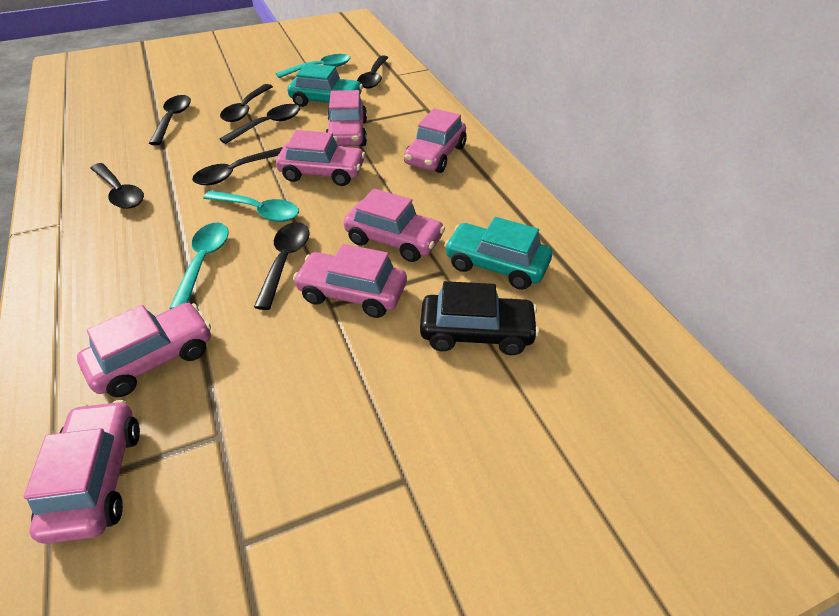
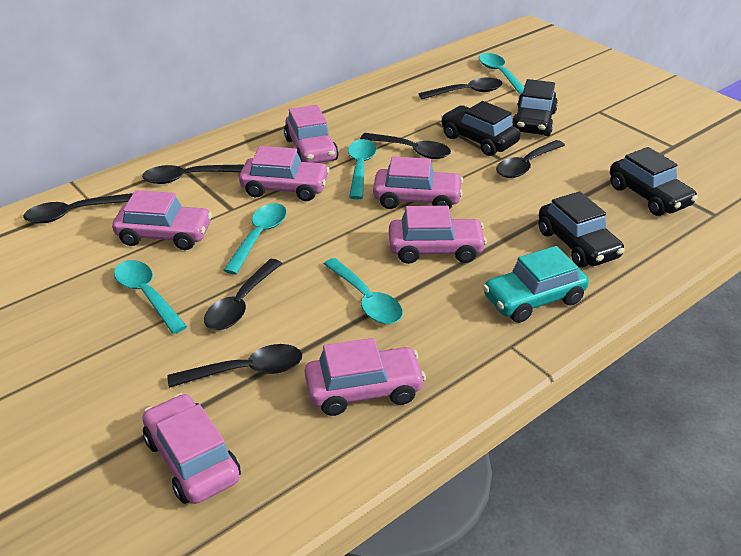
black car: 1 -> 4
turquoise car: 2 -> 1
turquoise spoon: 3 -> 5

